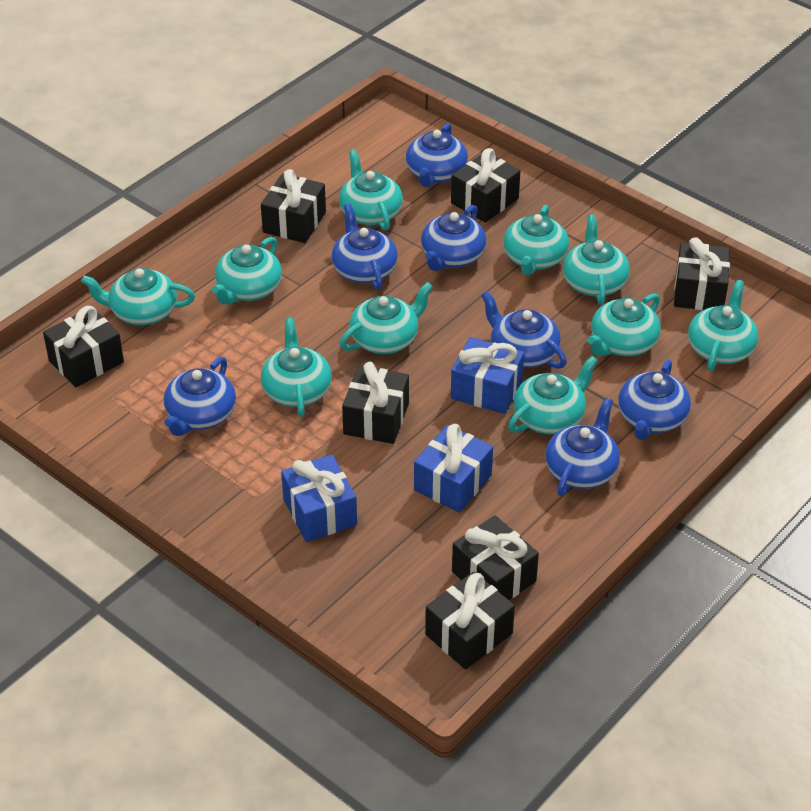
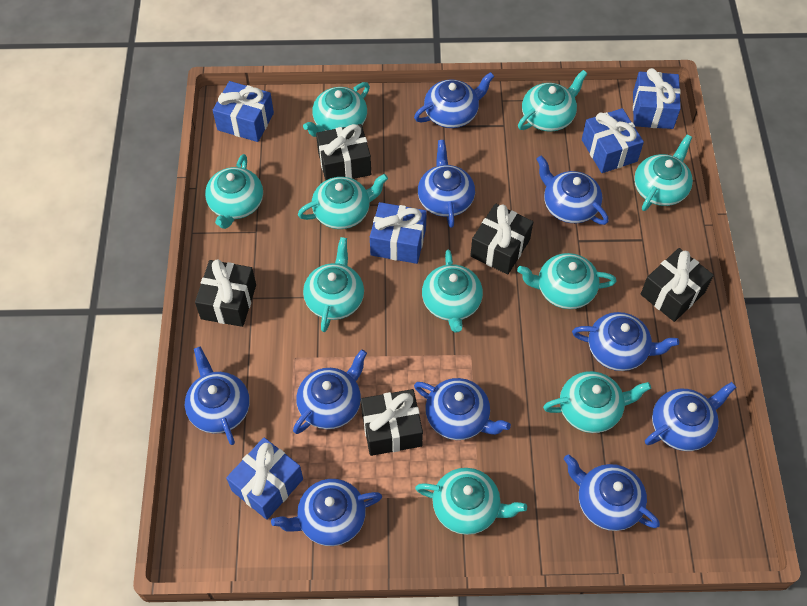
black gift: 7 -> 5
blue gift: 3 -> 5
blue teapot: 7 -> 10

